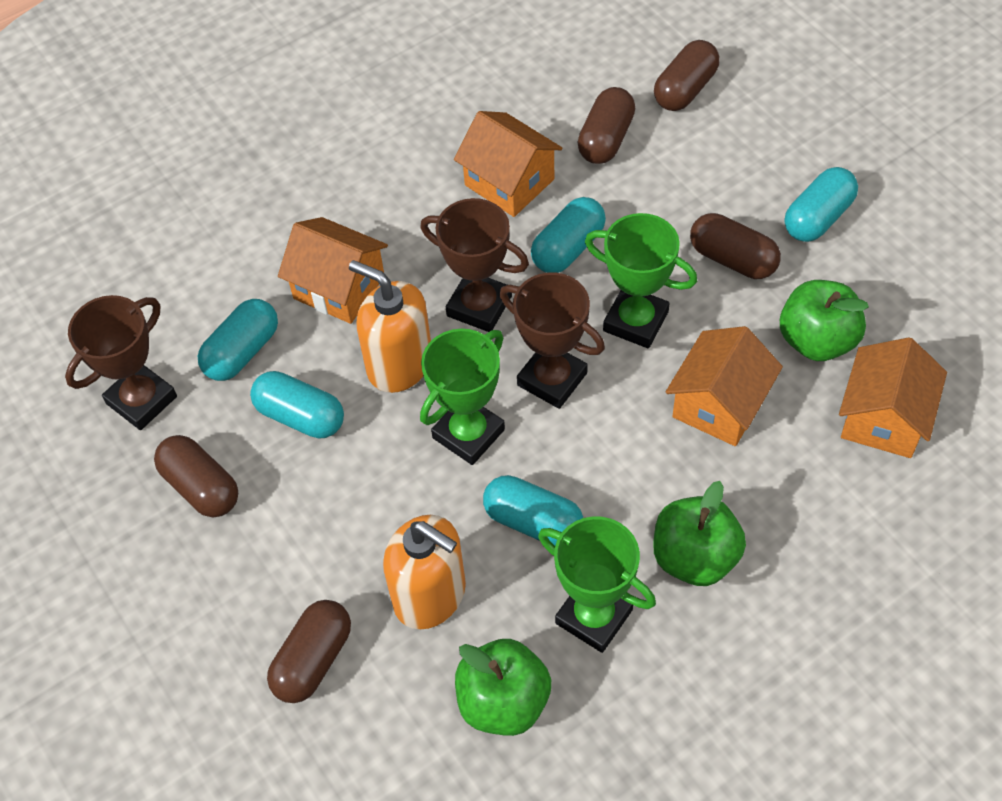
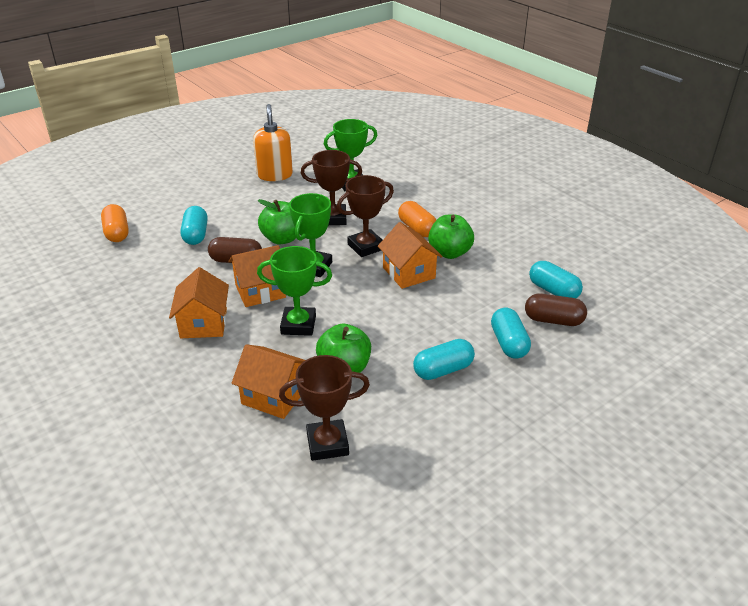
brown capsule: 5 -> 2
orange capsule: 0 -> 2
orange soap dispenser: 2 -> 1
turquoise capsule: 5 -> 4

